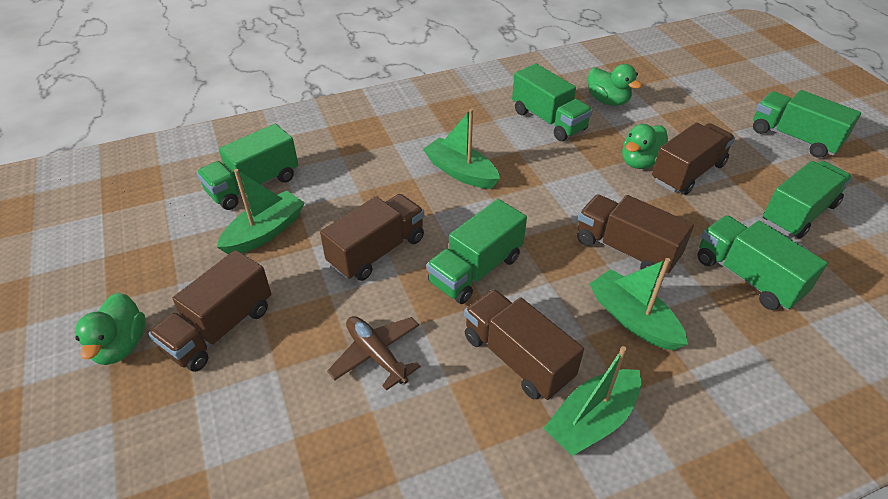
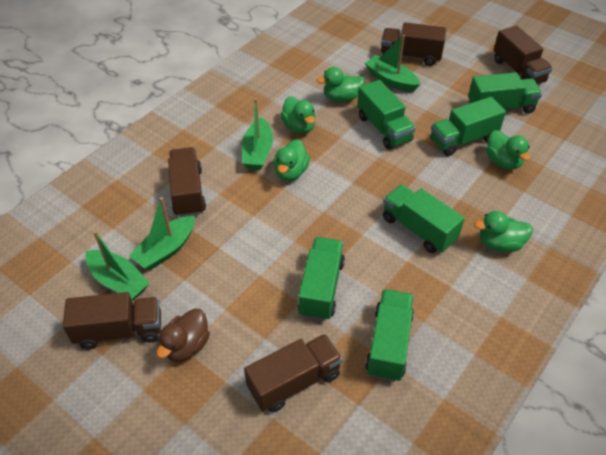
brown duck: 0 -> 1
brown plane: 1 -> 0
green duck: 3 -> 5

